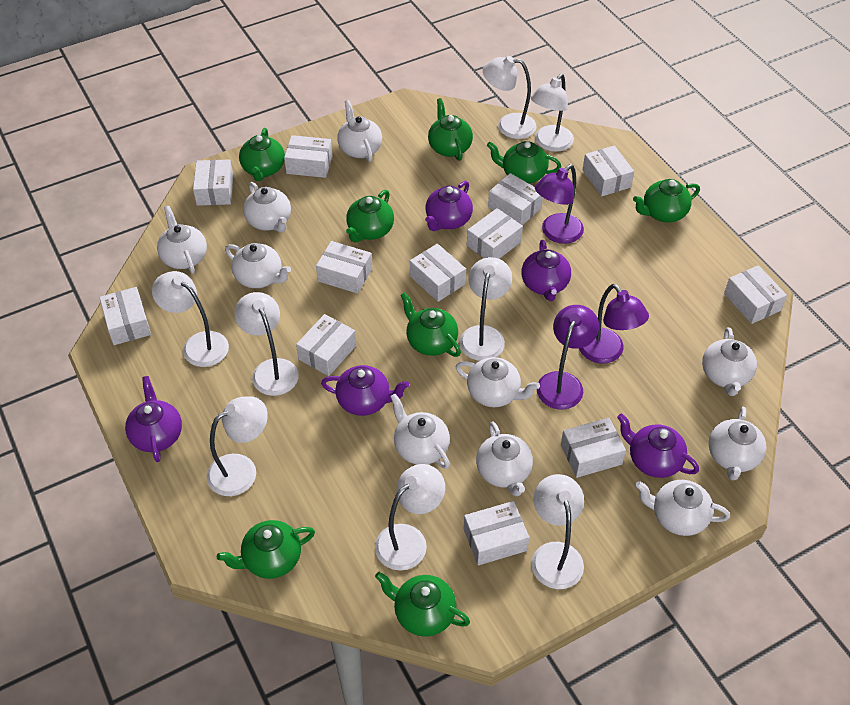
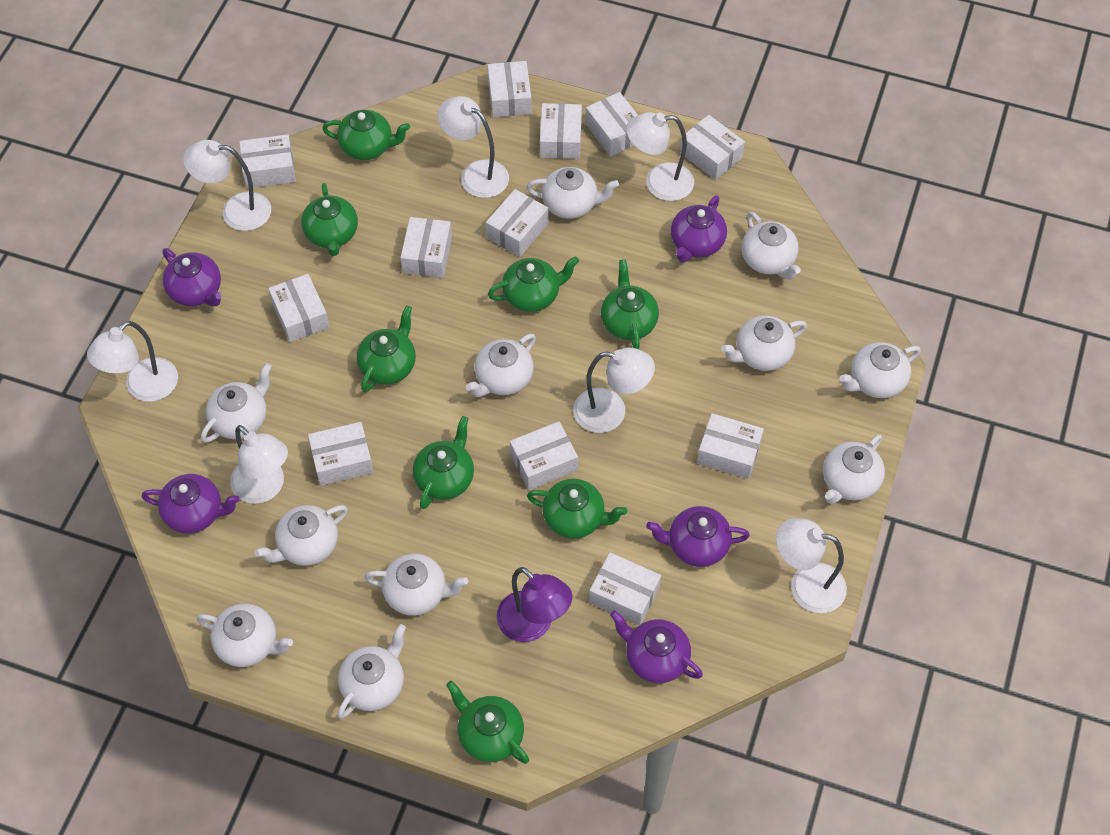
purple lamp: 3 -> 1
white lamp: 8 -> 7
white teapot: 10 -> 11

